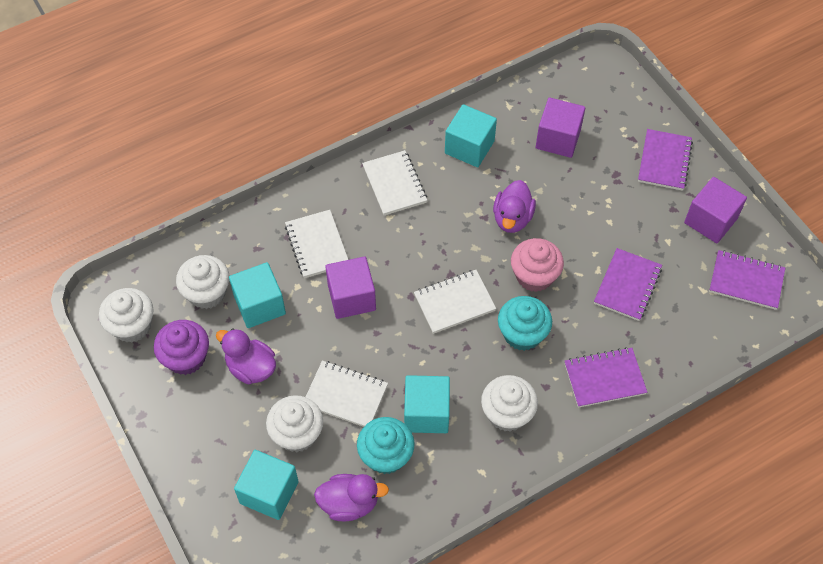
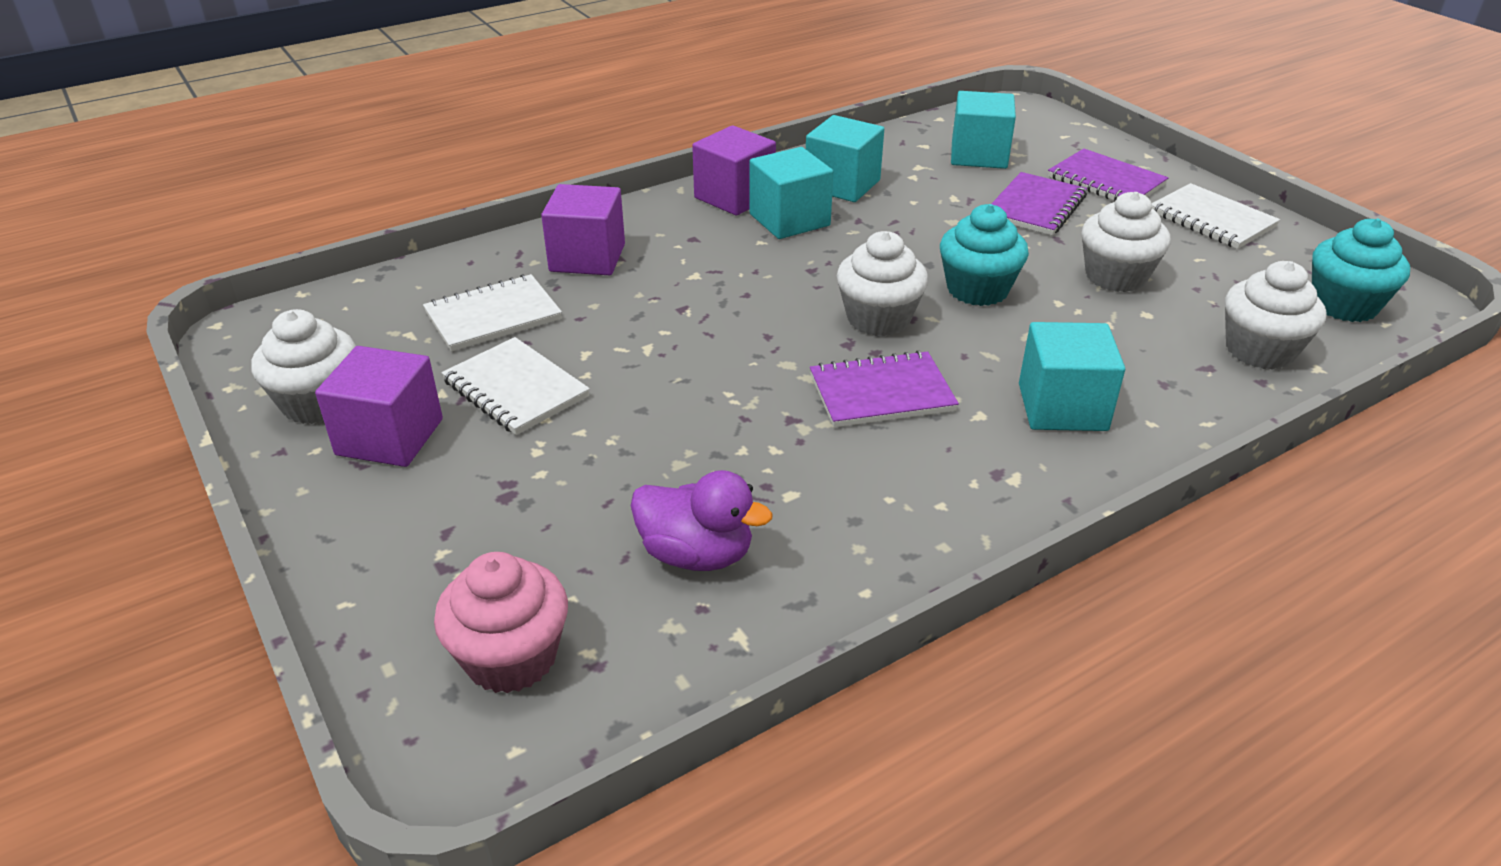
purple cupcake: 1 -> 0
purple duck: 3 -> 1
purple notebook: 4 -> 3
white notebook: 4 -> 3

